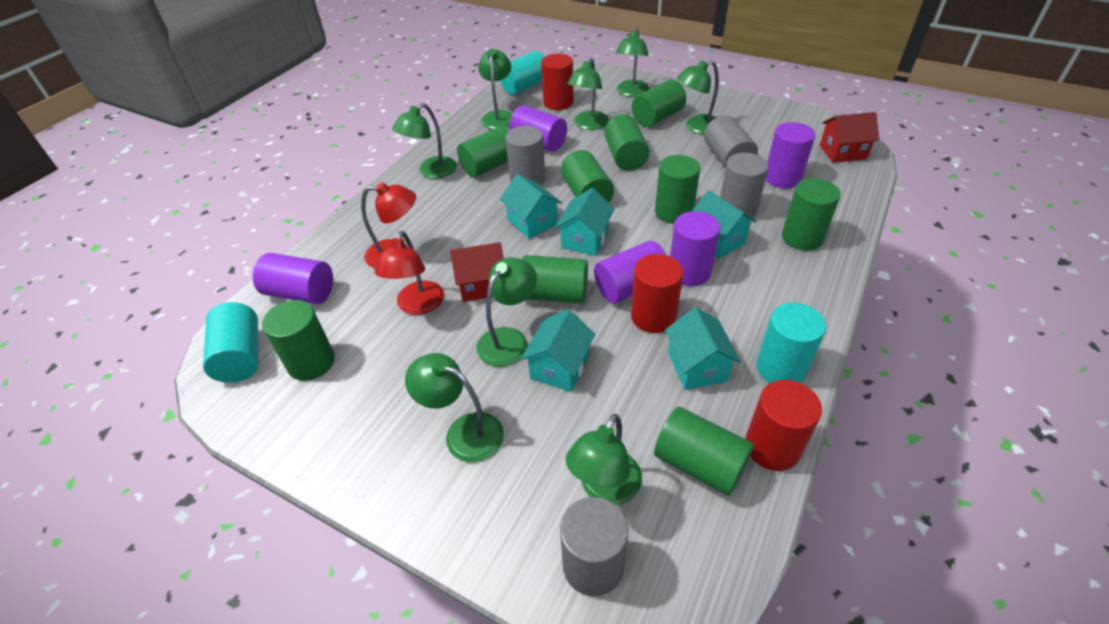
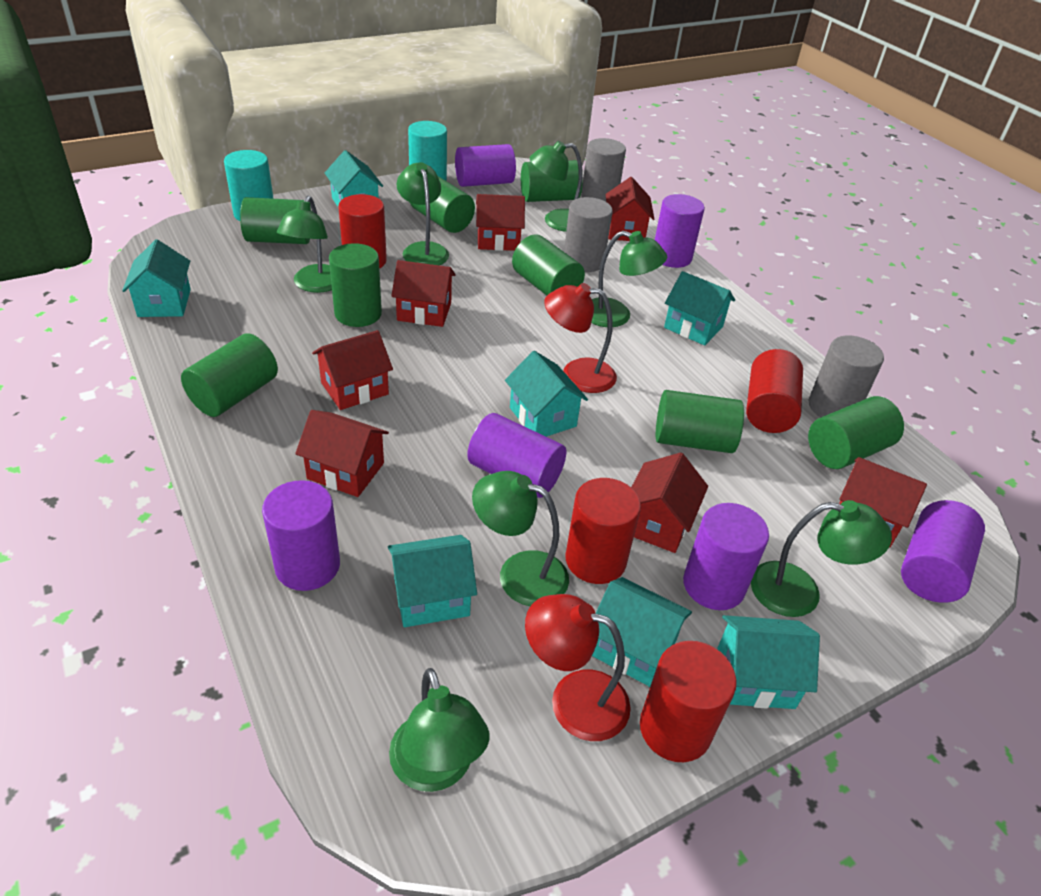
green cylinder: 9 -> 8
green lamp: 8 -> 7
grey cylinder: 4 -> 3
purple cylinder: 5 -> 6
red cylinder: 3 -> 4
red house: 2 -> 7
turquoise cylinder: 3 -> 2
turquoise house: 5 -> 7

